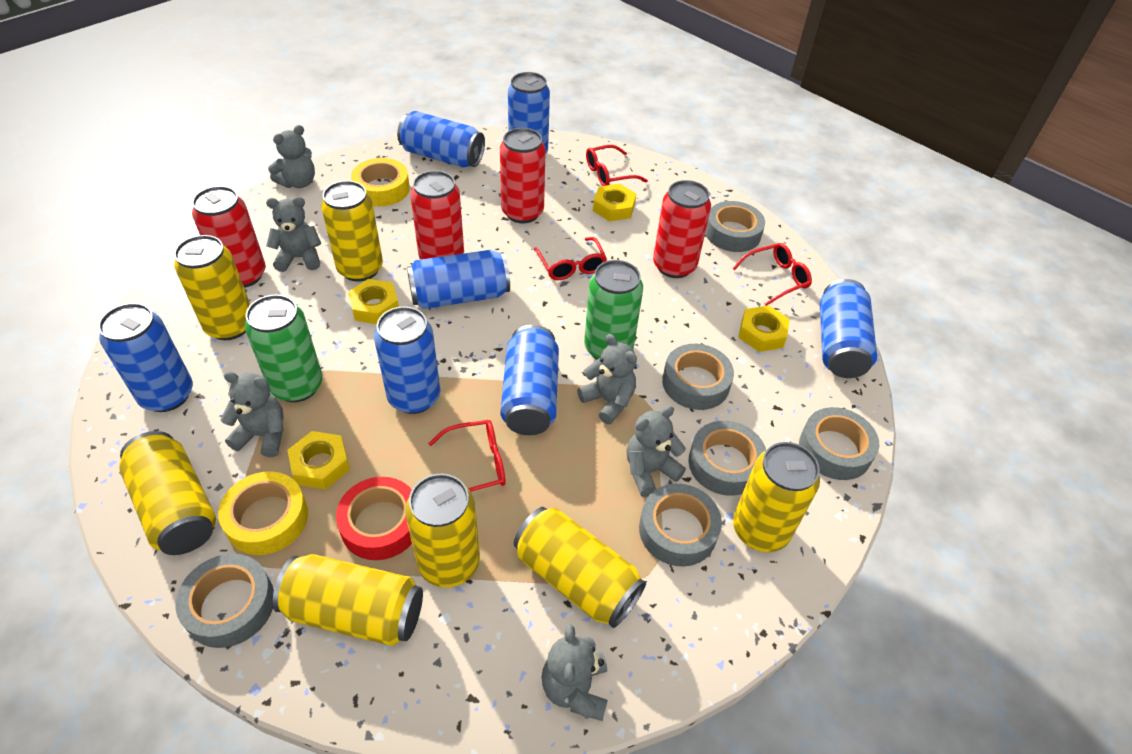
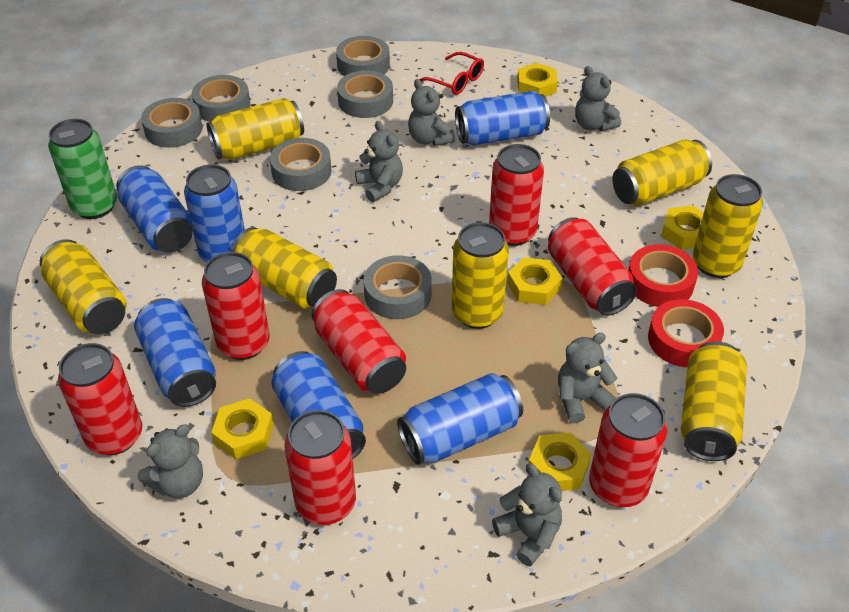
blue can: 7 -> 6
green can: 2 -> 1
red can: 4 -> 7
red glasses: 4 -> 1
red tape: 1 -> 2
yellow nut: 4 -> 5
yellow tape: 2 -> 0

